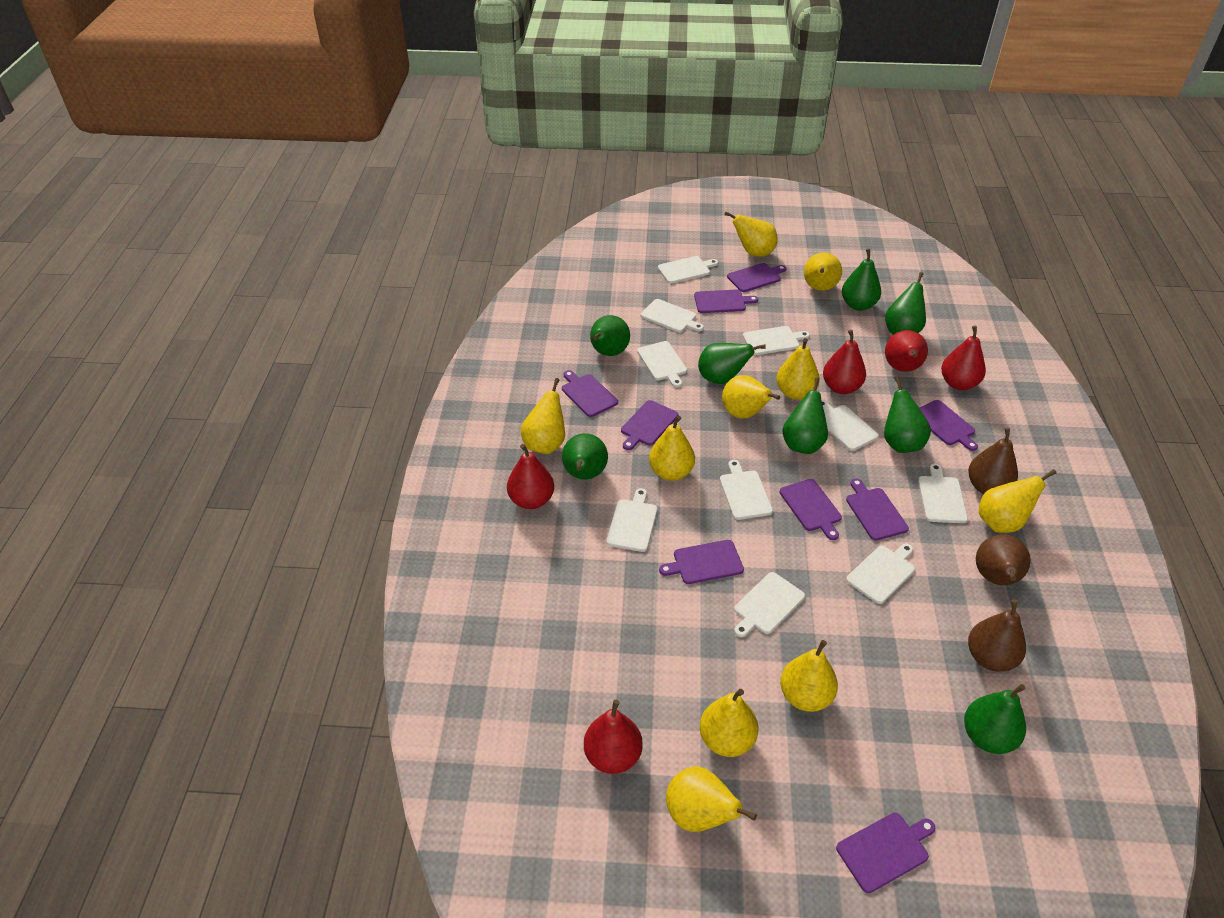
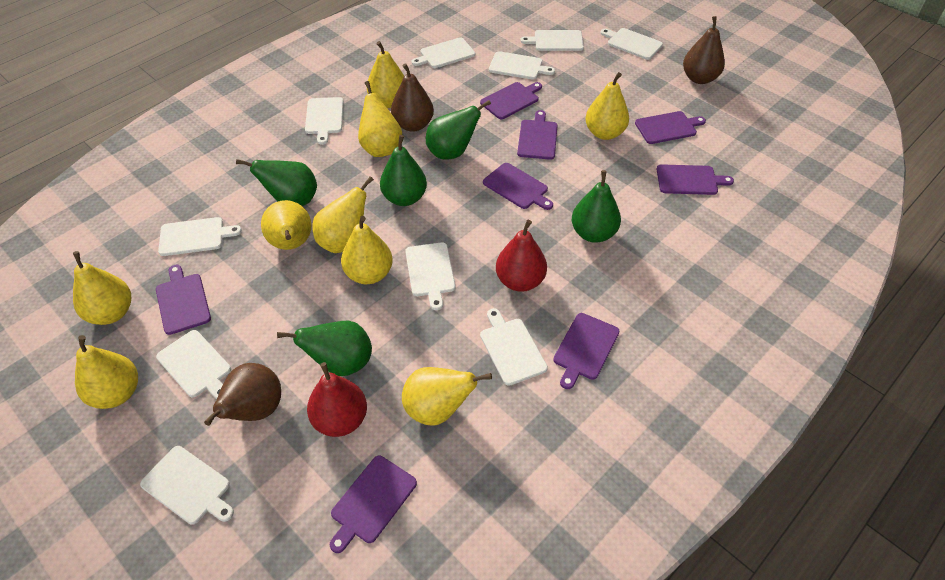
green pear: 8 -> 5
purple cutting board: 9 -> 8
red pear: 5 -> 2
yellow pear: 10 -> 9

